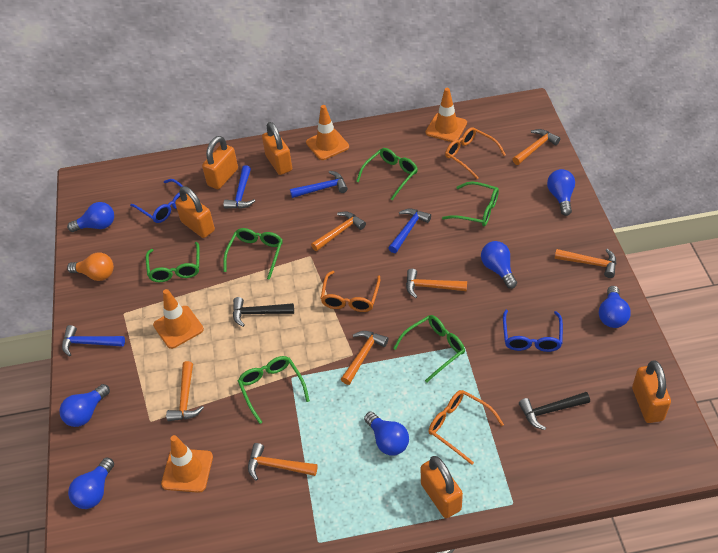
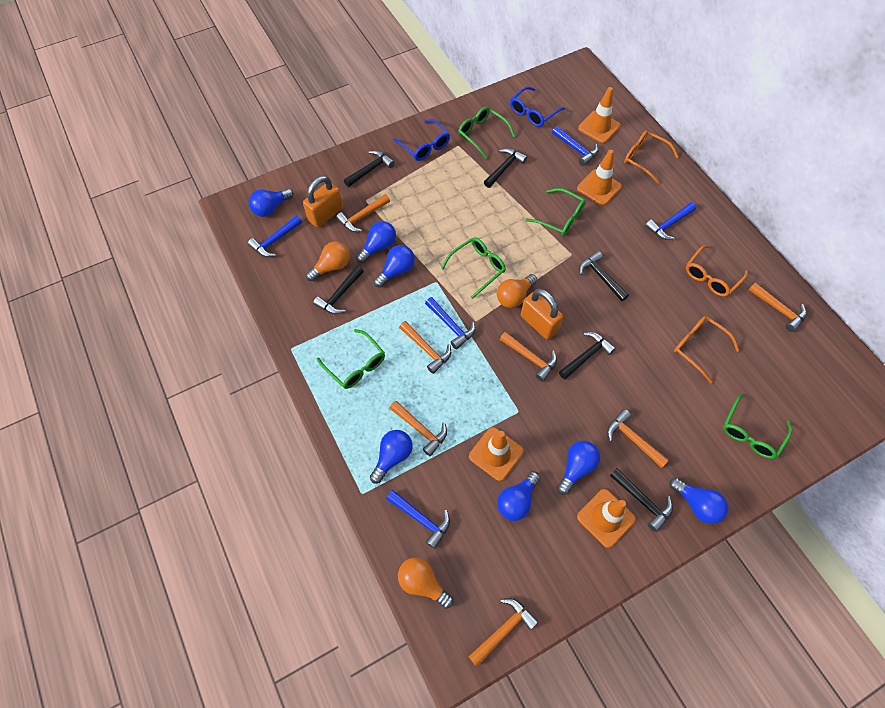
black hammer: 2 -> 6
blue hammer: 4 -> 5
green glasses: 6 -> 5
orange light bulb: 1 -> 3
orange padlock: 5 -> 2

